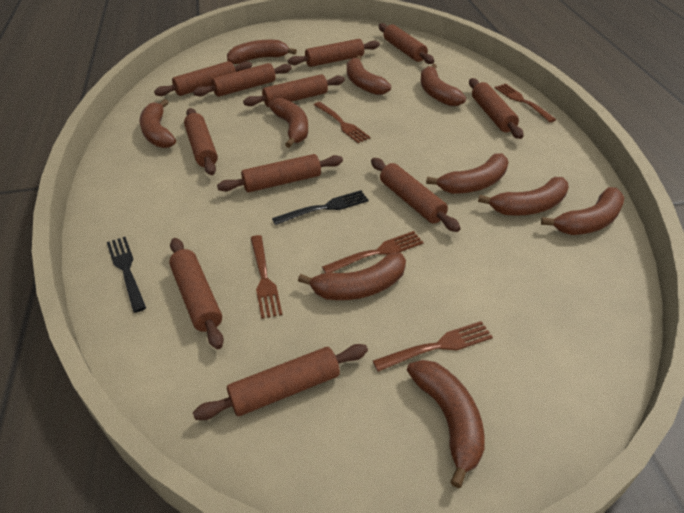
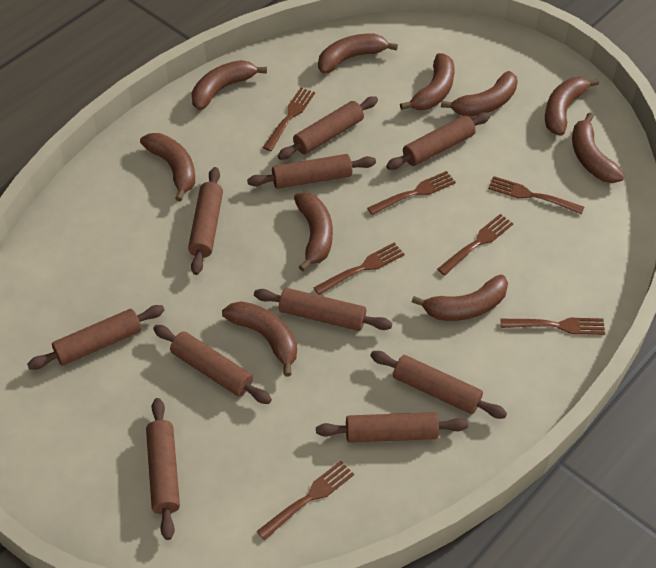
black fork: 2 -> 0
brown fork: 5 -> 7
brown rolling pin: 11 -> 10

